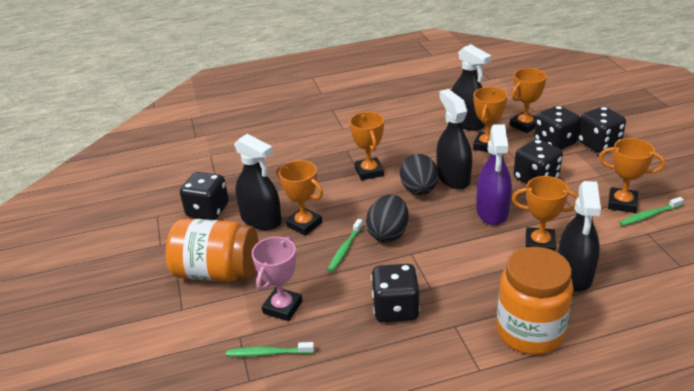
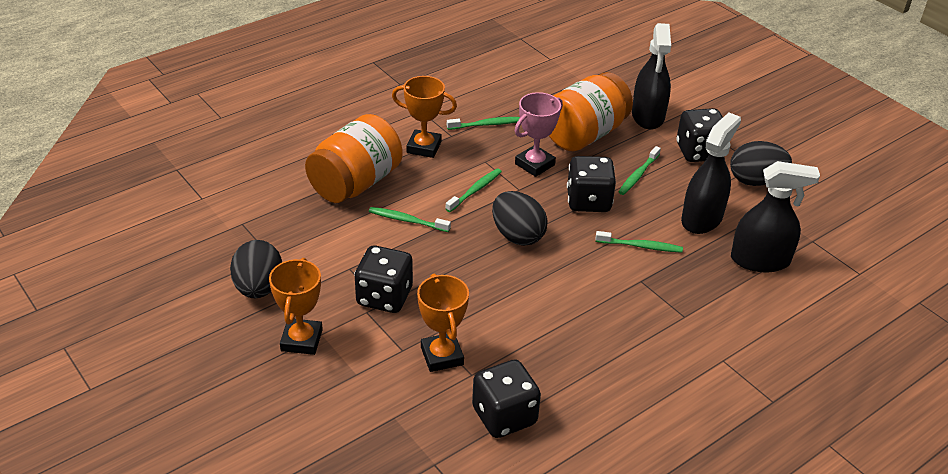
black dice: 5 -> 4
black egg: 2 -> 3
black spray bottle: 4 -> 3
green toothbrush: 3 -> 5
orange trophy: 6 -> 3
purple spray bottle: 1 -> 0

